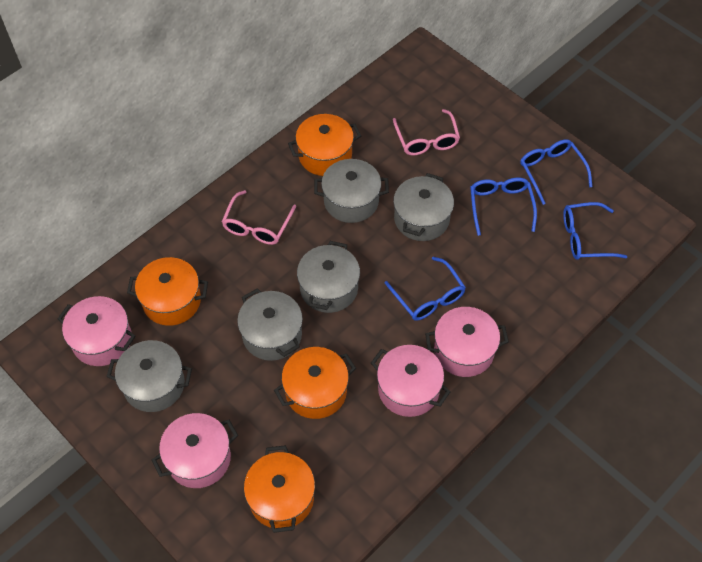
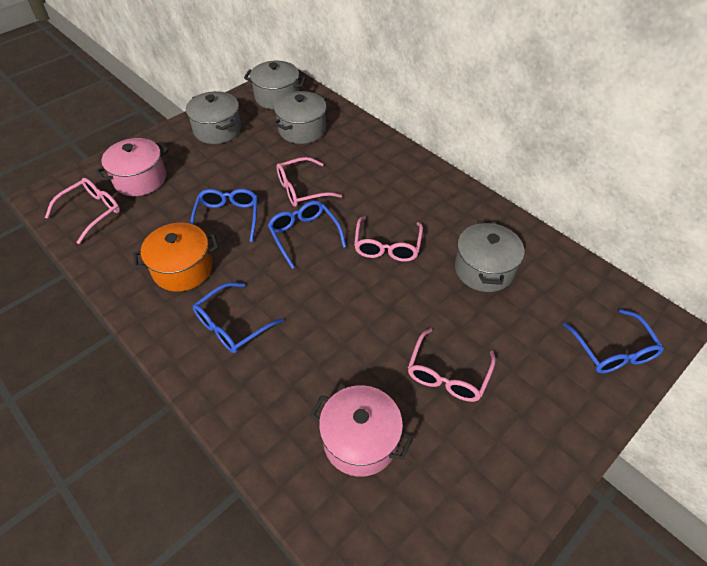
grey pot: 5 -> 4
orange pot: 4 -> 1
pink glasses: 2 -> 4
pink pot: 4 -> 2

